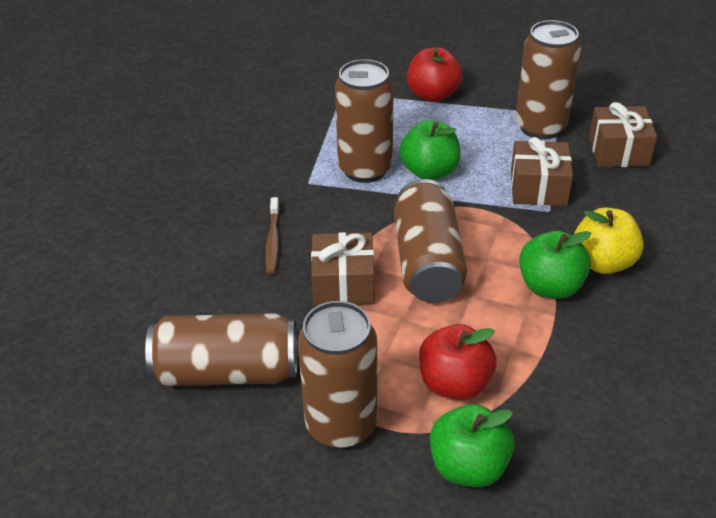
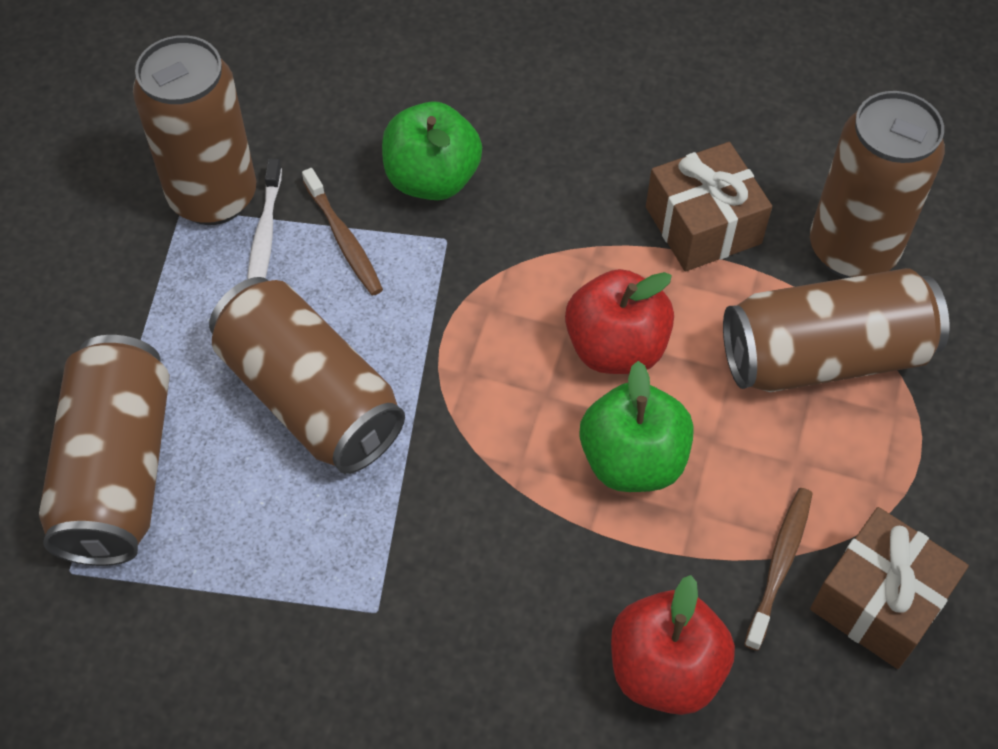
brown gift: 3 -> 2
brown toothbrush: 1 -> 2
green apple: 3 -> 2
white toothbrush: 0 -> 1
yellow apple: 1 -> 0

